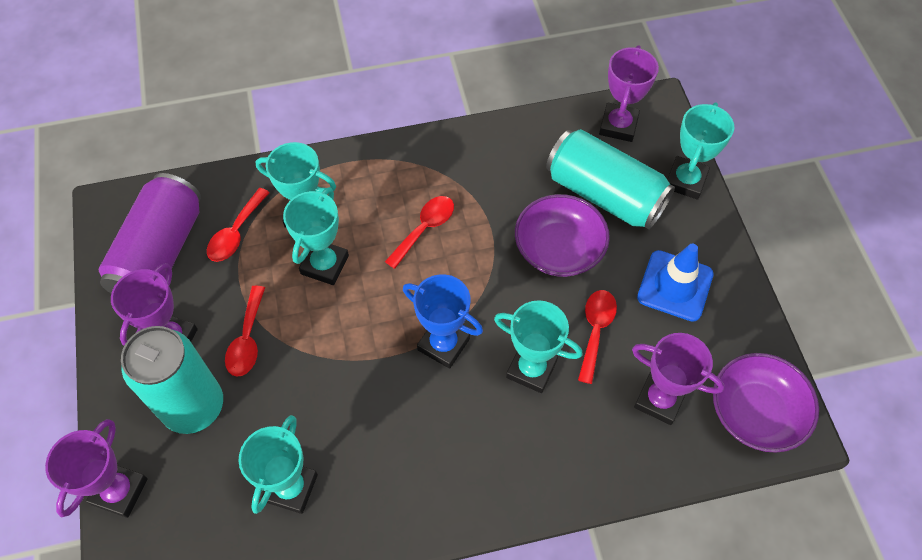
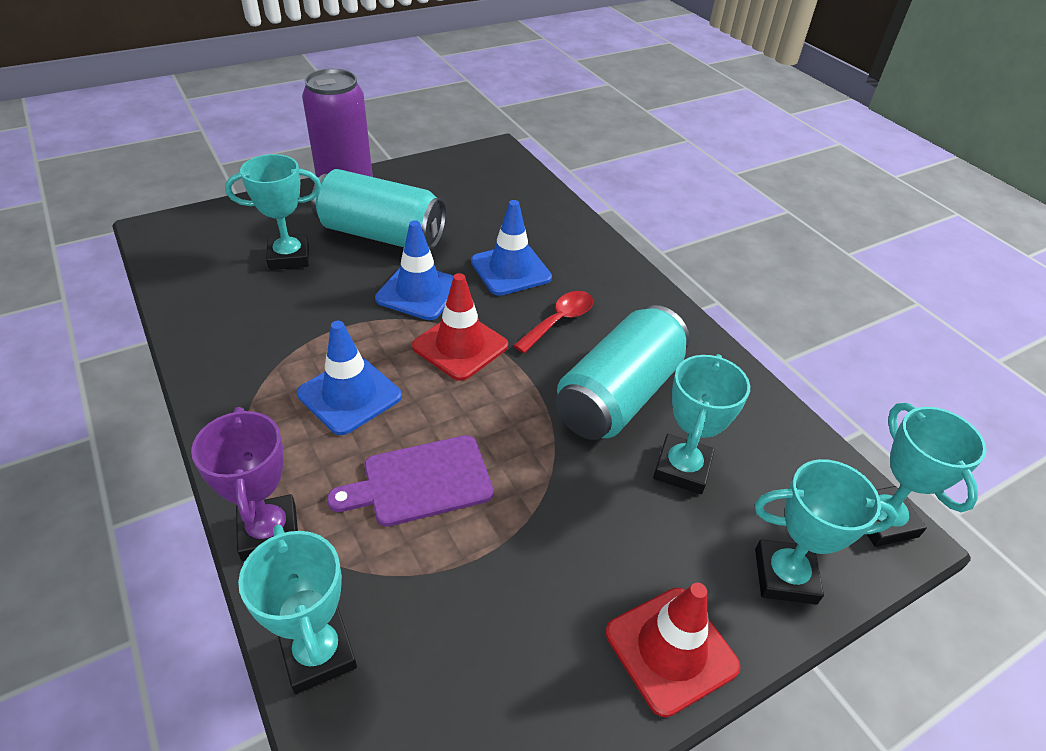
blue traffic cone: 1 -> 3
blue trophy: 1 -> 0
purple bowl: 2 -> 0
purple cutting board: 0 -> 1
purple trophy: 4 -> 1
red spoon: 4 -> 1
red traffic cone: 0 -> 2

